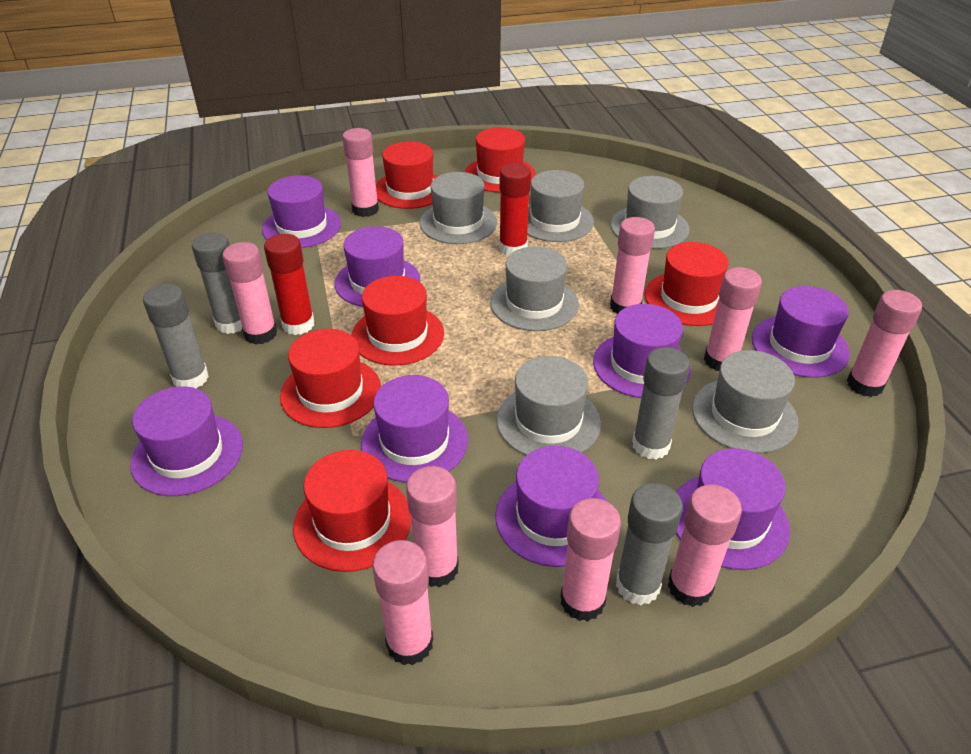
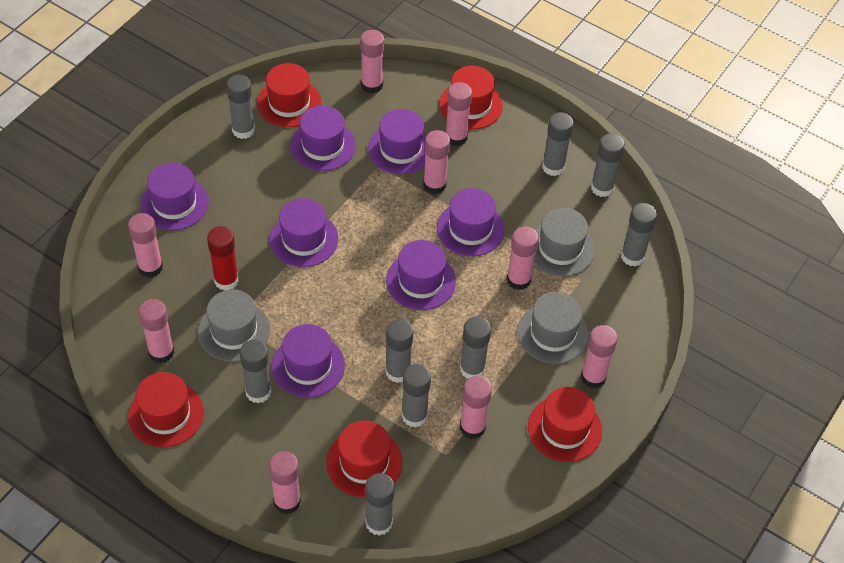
grey glue stick: 4 -> 9
grey hat: 6 -> 3
purple hat: 8 -> 7
red glue stick: 2 -> 1
red hat: 6 -> 5

